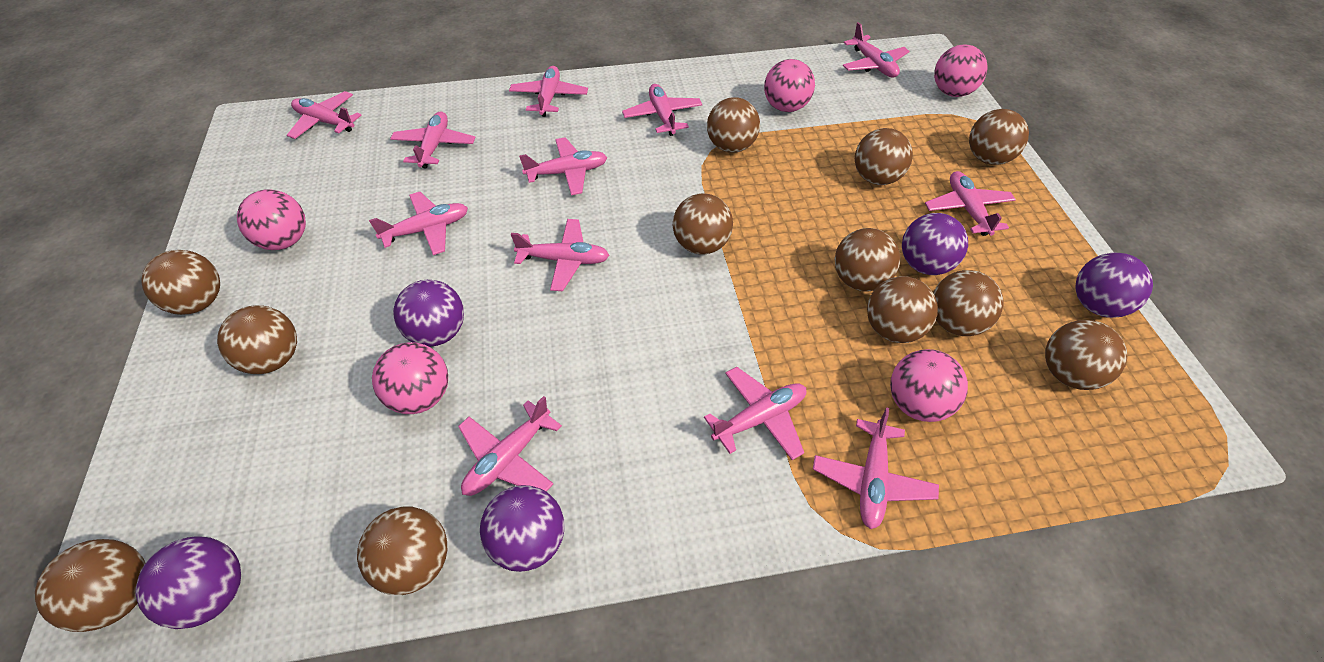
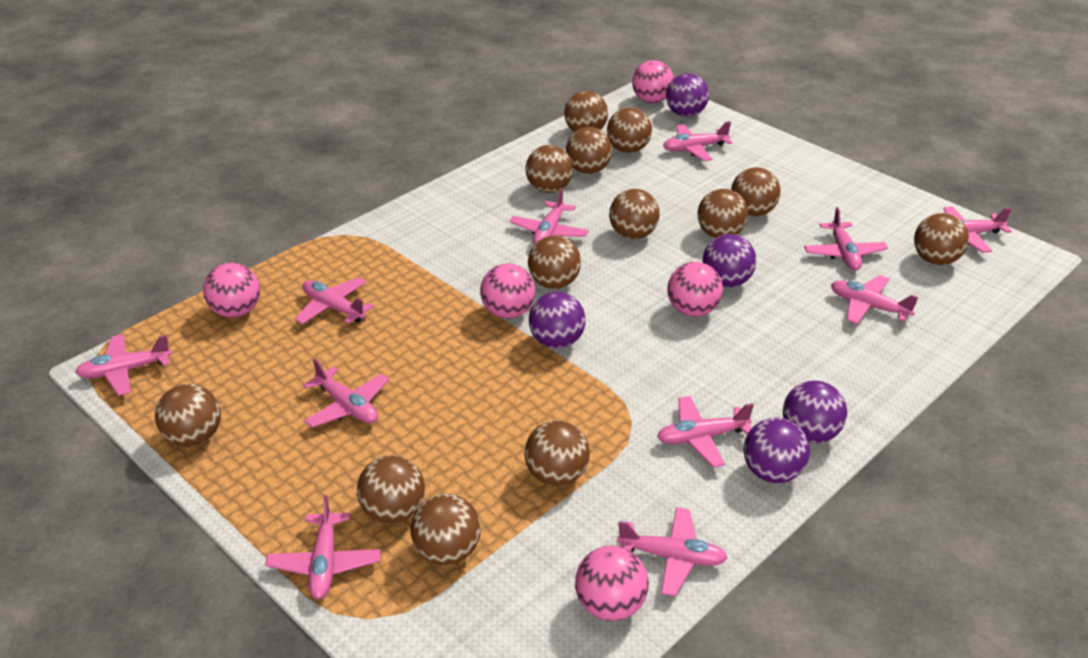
brown ball: 12 -> 13
pink plane: 12 -> 11

